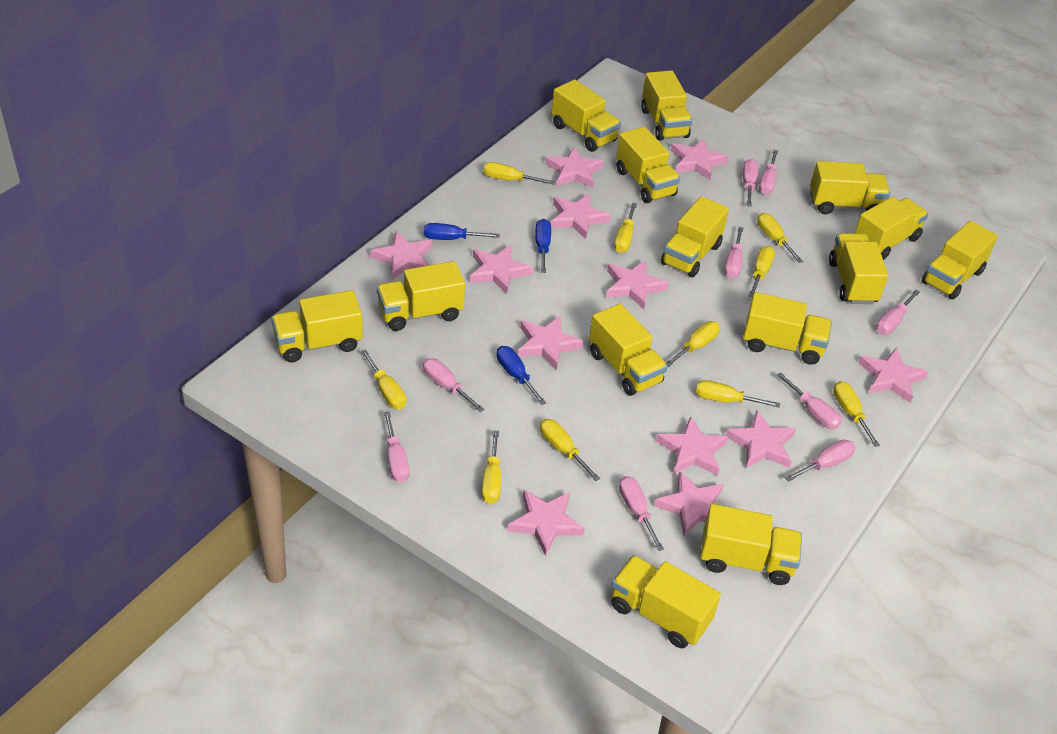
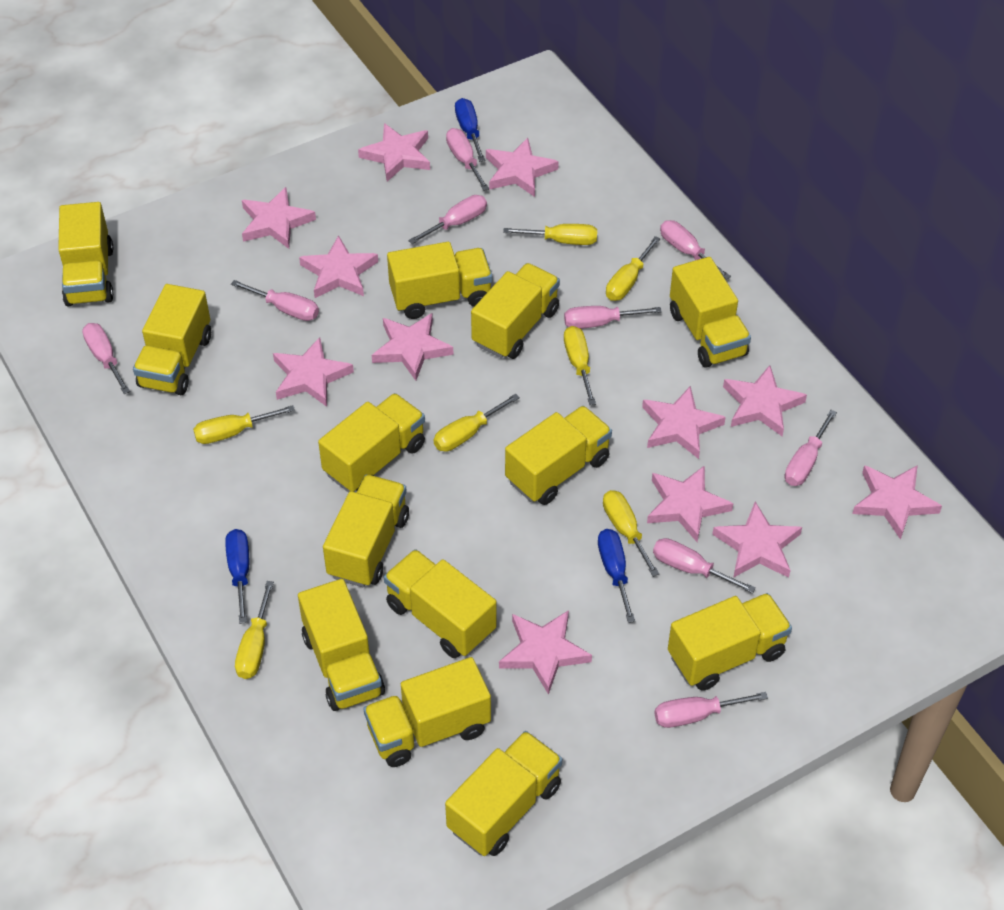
yellow screwdriver: 10 -> 7
yellow truck: 14 -> 13

